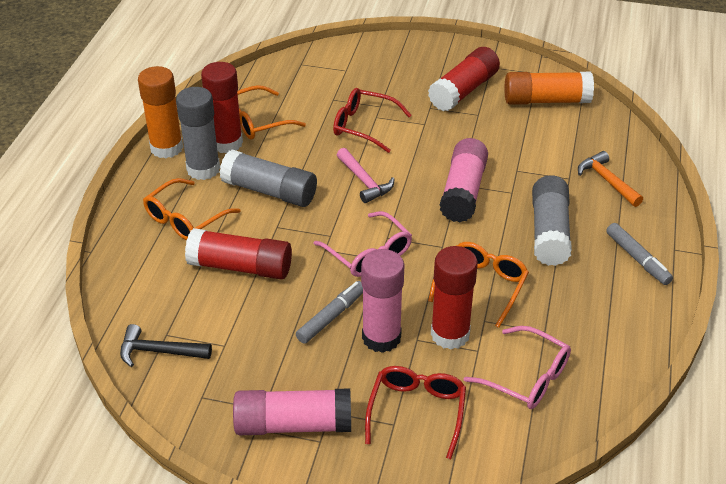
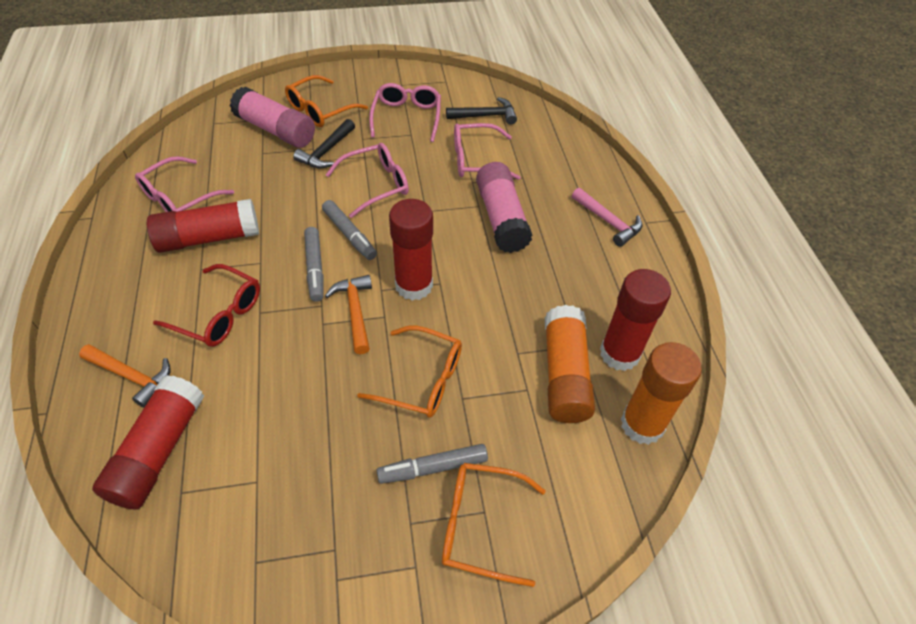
black hammer: 1 -> 2
grey glue stick: 3 -> 0
grey marker: 2 -> 3
orange hammer: 1 -> 2
pink glasses: 2 -> 4
pink glue stick: 3 -> 2
red glasses: 2 -> 1

